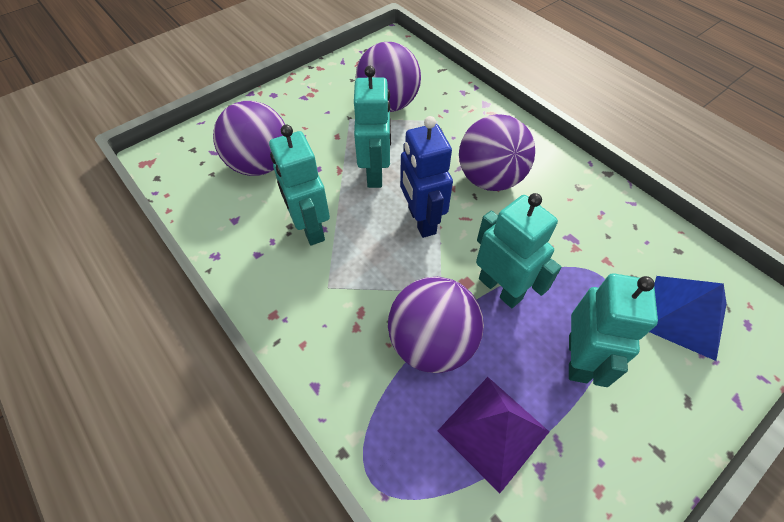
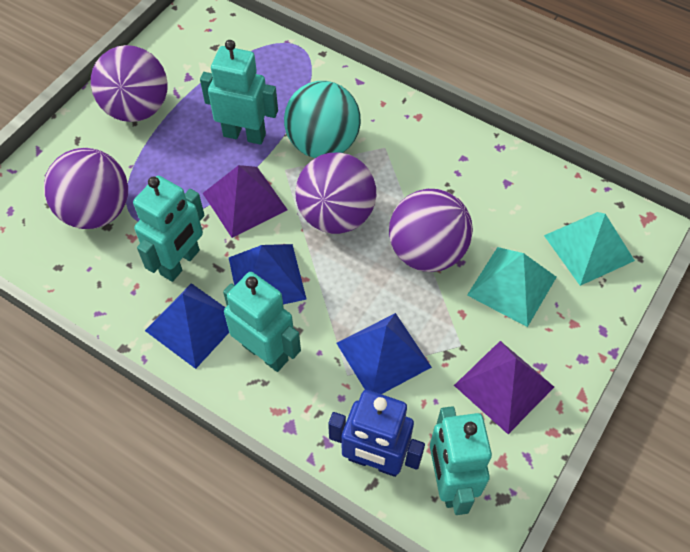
blue pyramid: 1 -> 3
purple pyramid: 1 -> 2
turquoise ball: 0 -> 1
turquoise pyramid: 0 -> 2

